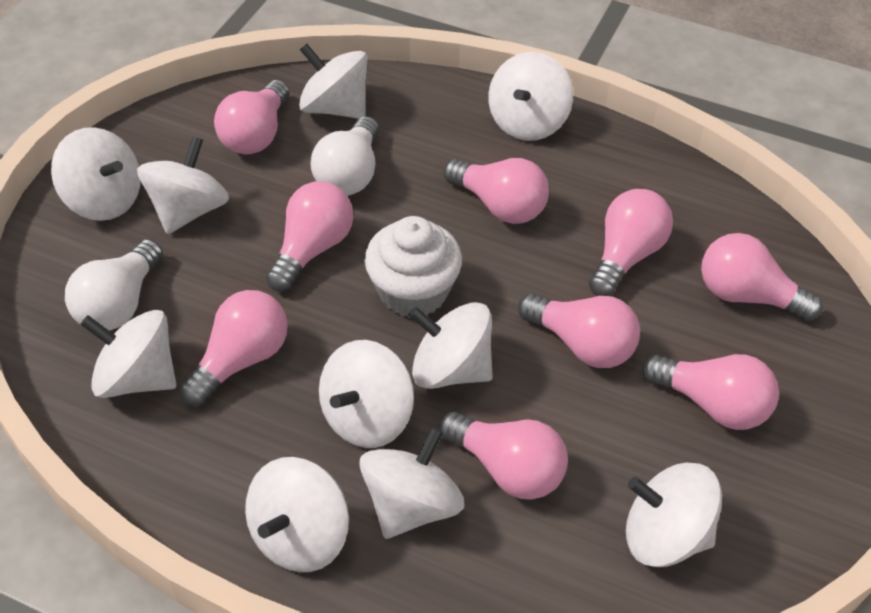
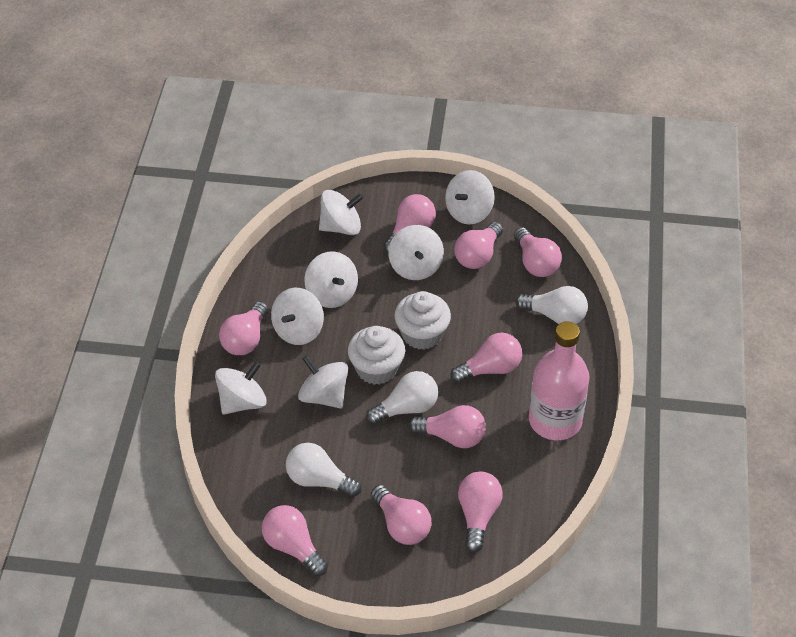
pink bottle: 0 -> 1
white cupcake: 1 -> 2
white light bulb: 2 -> 3
white spinning top: 10 -> 7

